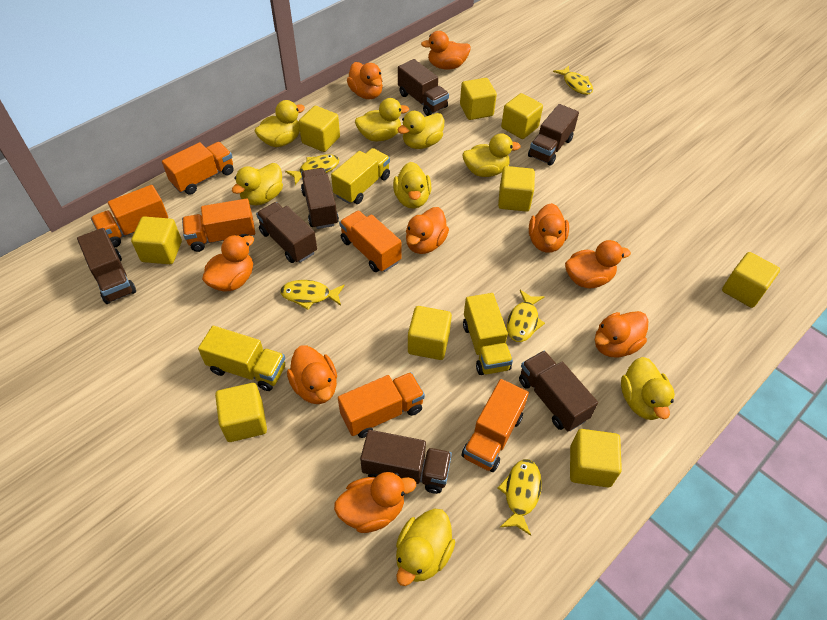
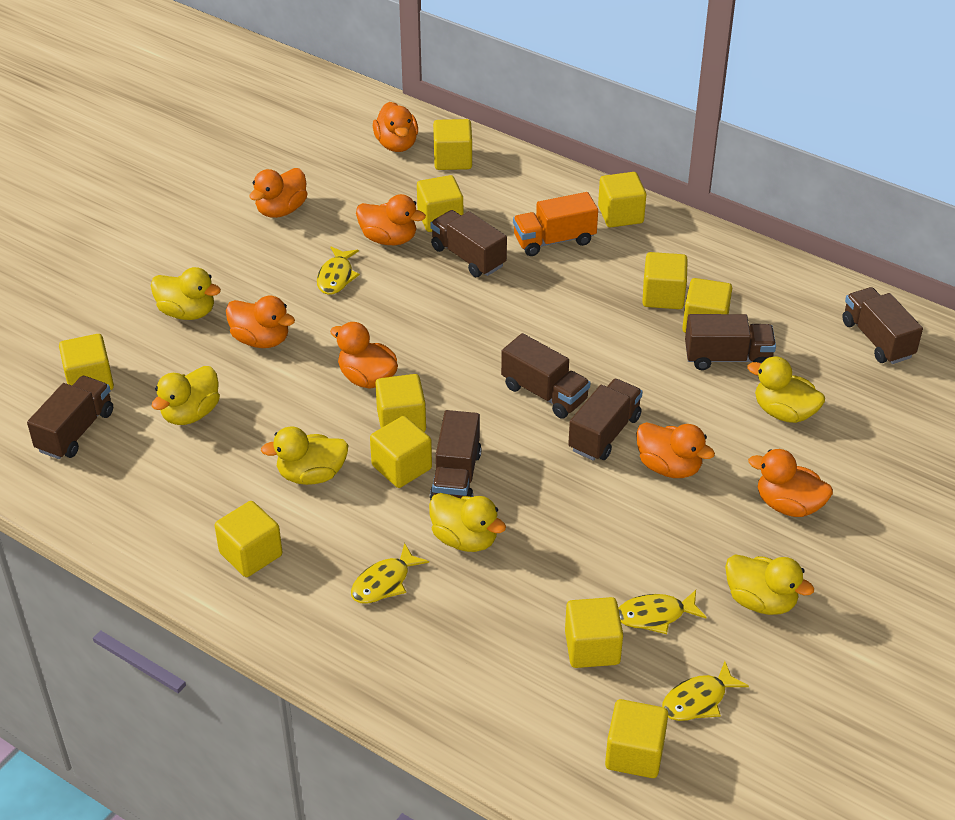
orange duck: 9 -> 7
orange truck: 6 -> 1
yellow cube: 9 -> 11
yellow duck: 8 -> 6
yellow fish: 5 -> 4
yellow truck: 3 -> 0

